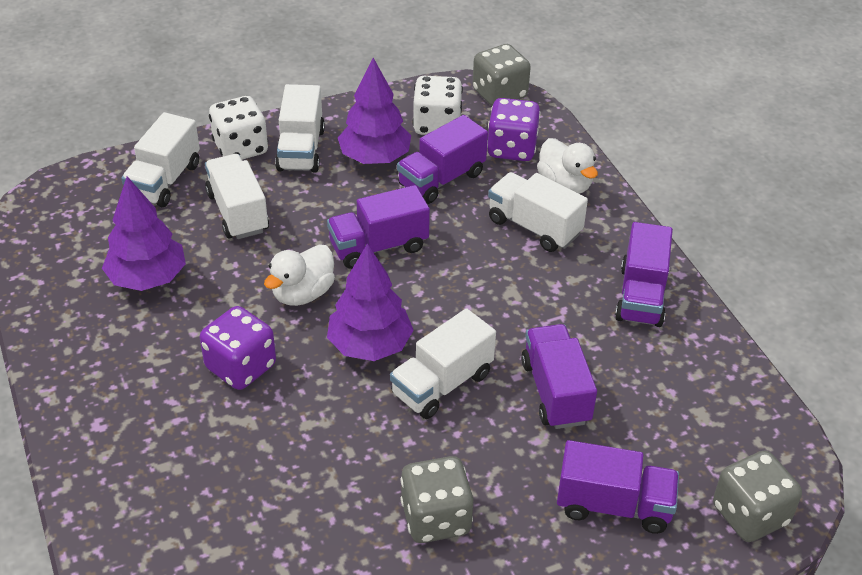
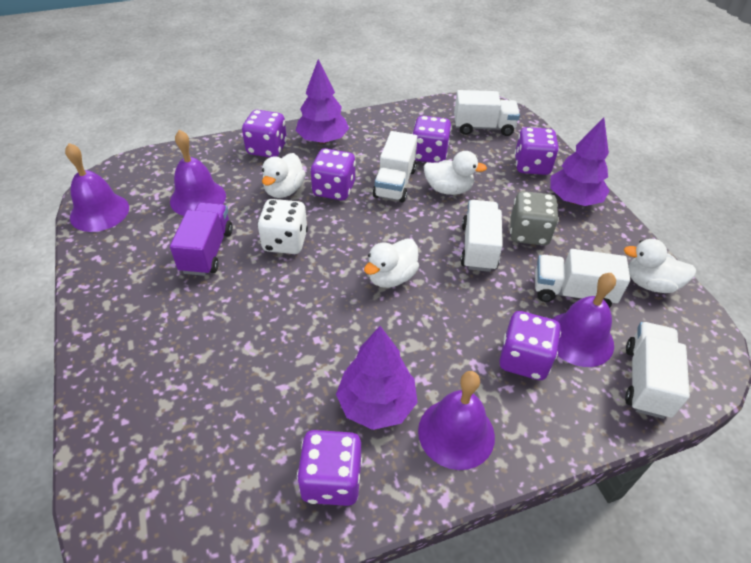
grey dice: 3 -> 1
purple bell: 0 -> 4
purple dice: 2 -> 6
purple truck: 5 -> 1
white dice: 2 -> 1
white duck: 2 -> 4

